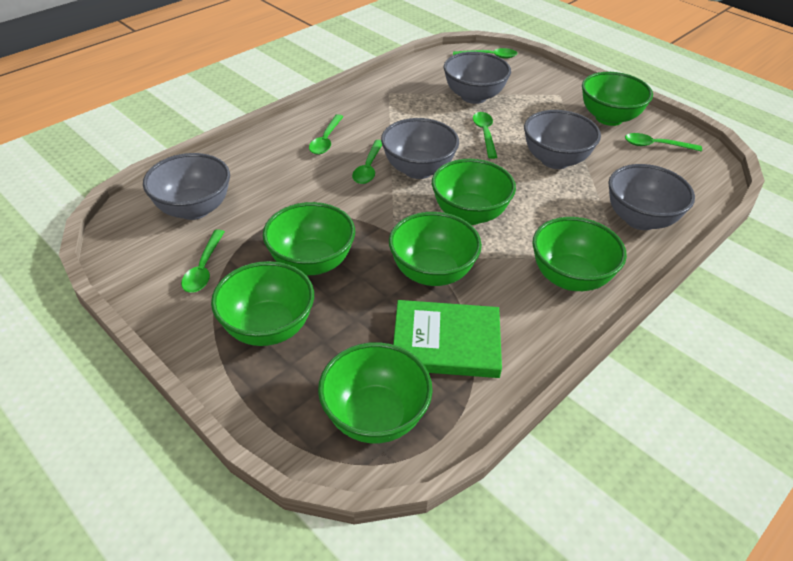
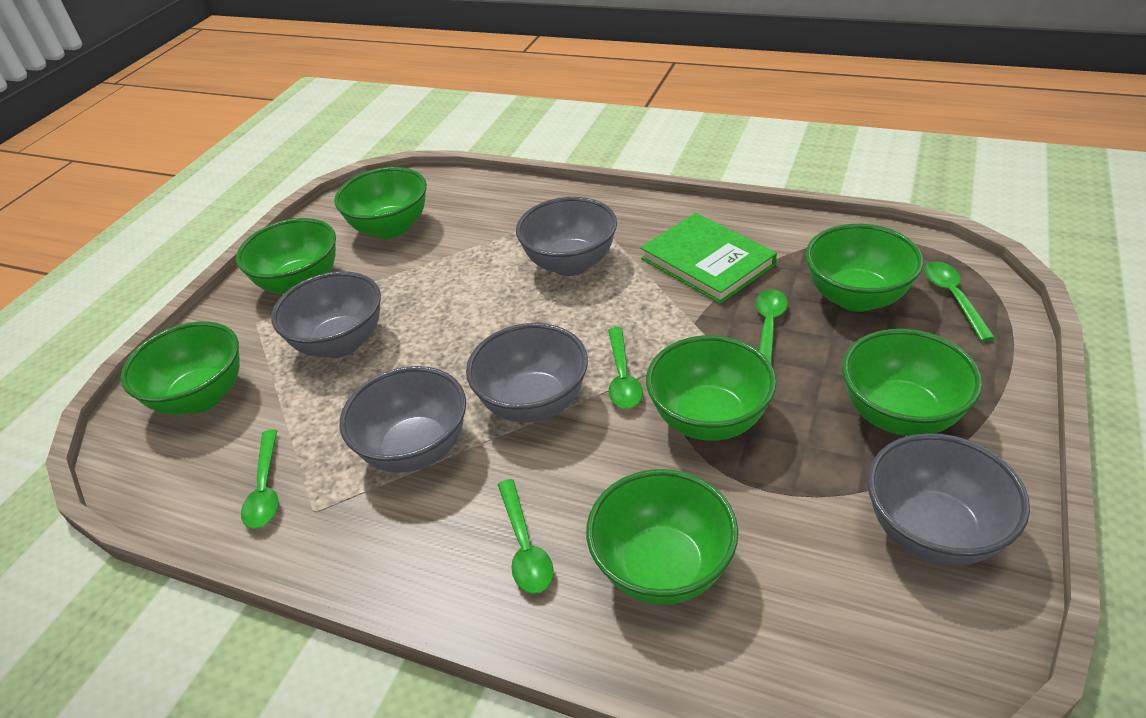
green spoon: 6 -> 5

